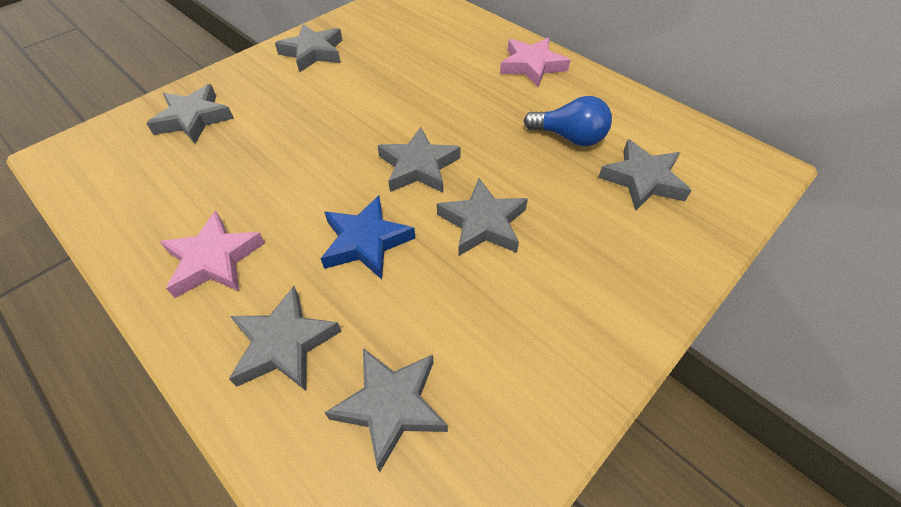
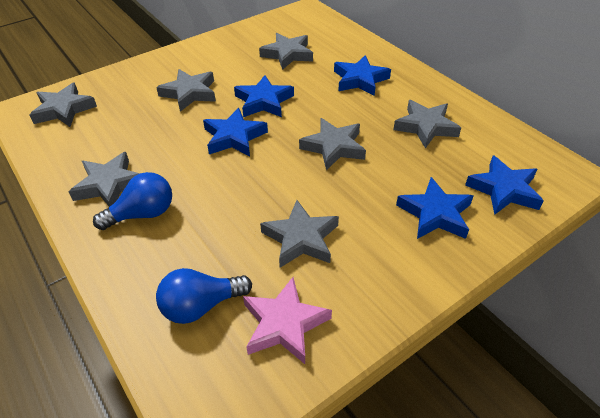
blue light bulb: 1 -> 2
blue star: 1 -> 5
pink star: 2 -> 1

